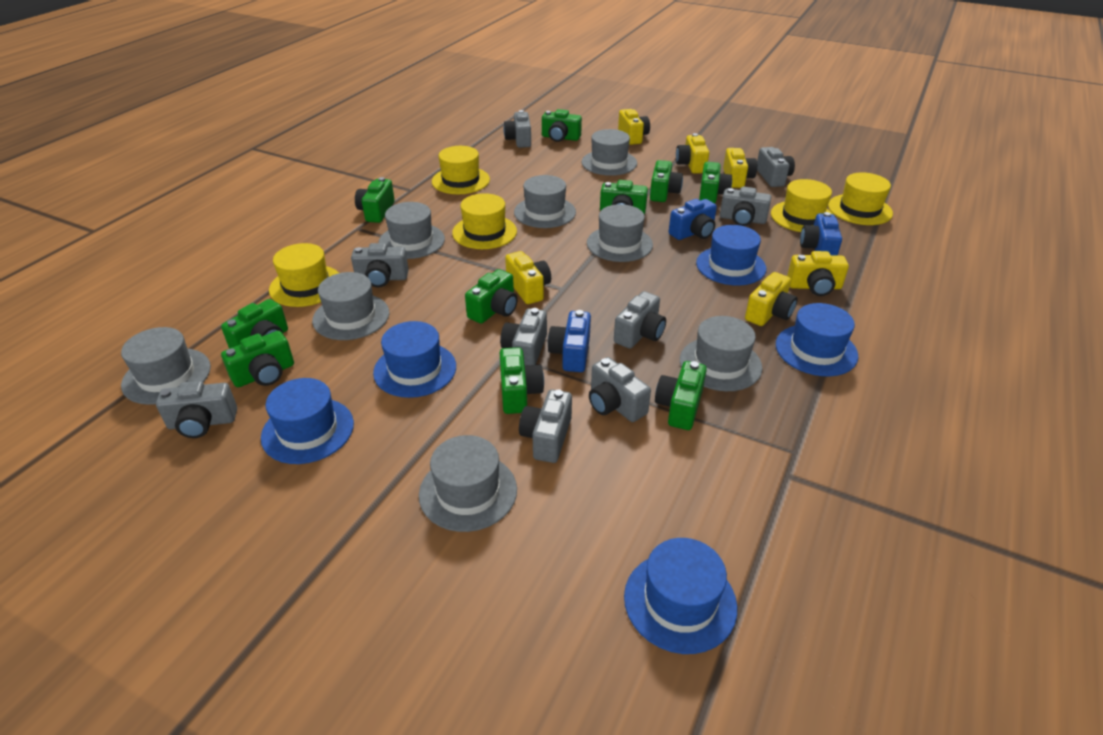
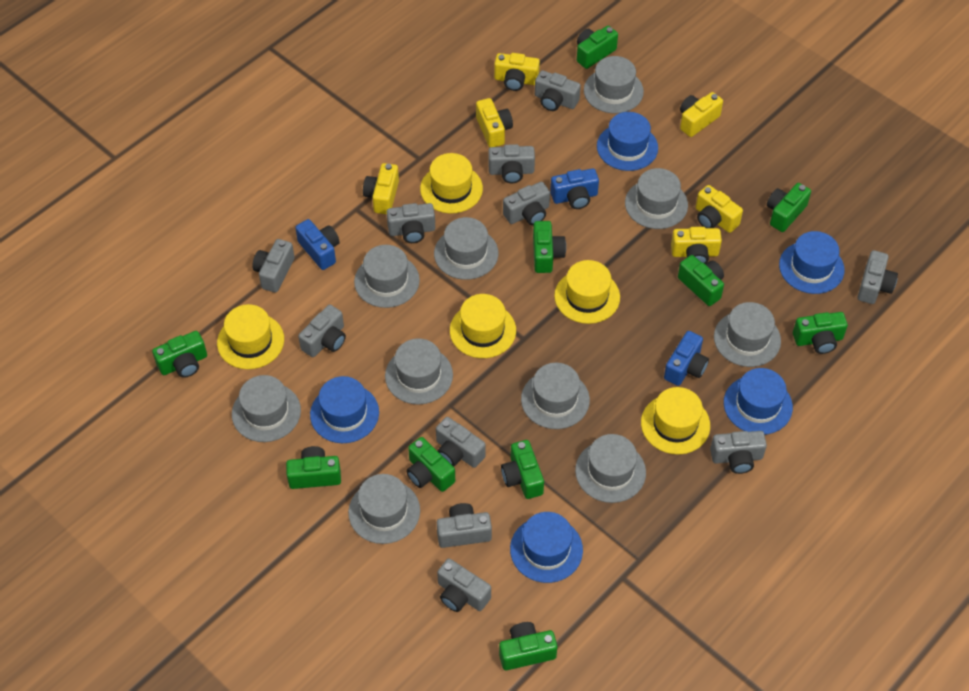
grey camera: 9 -> 11
grey hat: 8 -> 10

